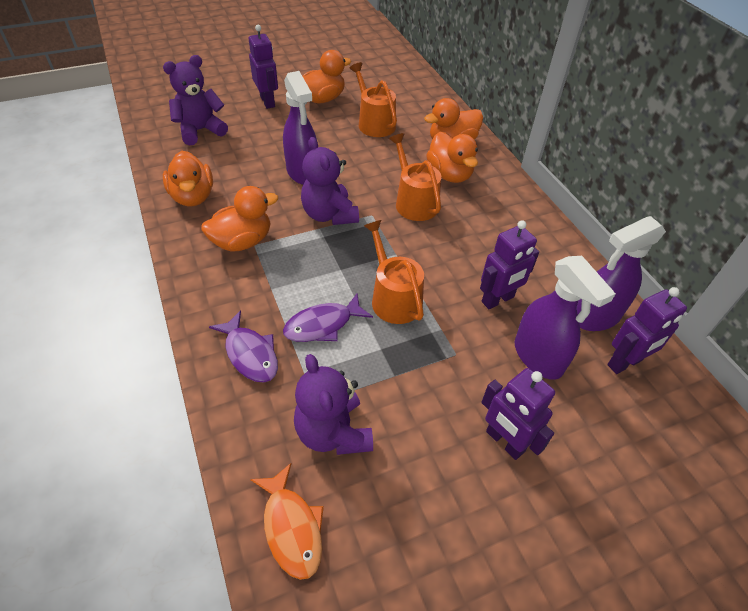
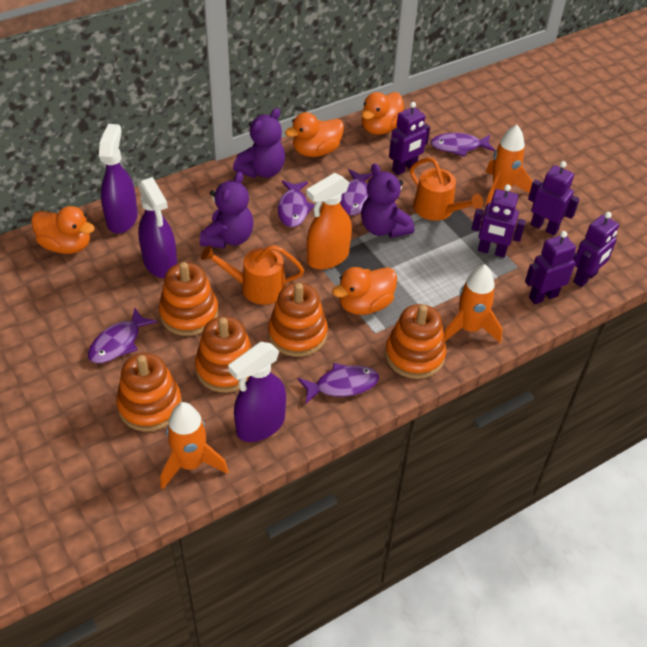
orange duck: 5 -> 4
orange fish: 1 -> 0
orange rocket: 0 -> 3
orange spray bottle: 0 -> 1
orange stacking toy: 0 -> 5
orange watering can: 3 -> 2
purple fish: 2 -> 5
purple robot: 4 -> 5

